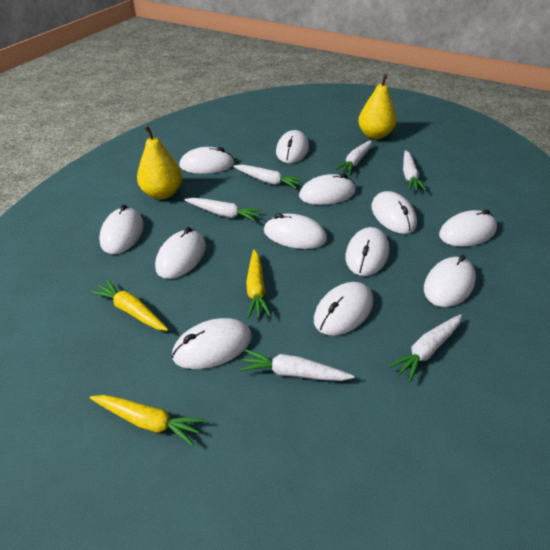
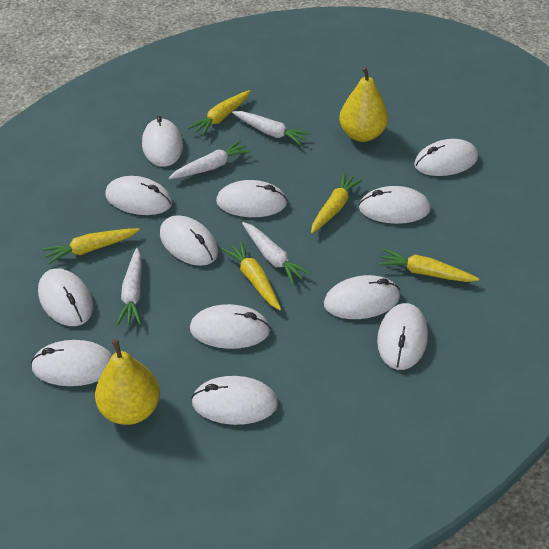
white carrot: 6 -> 4
yellow carrot: 3 -> 5

